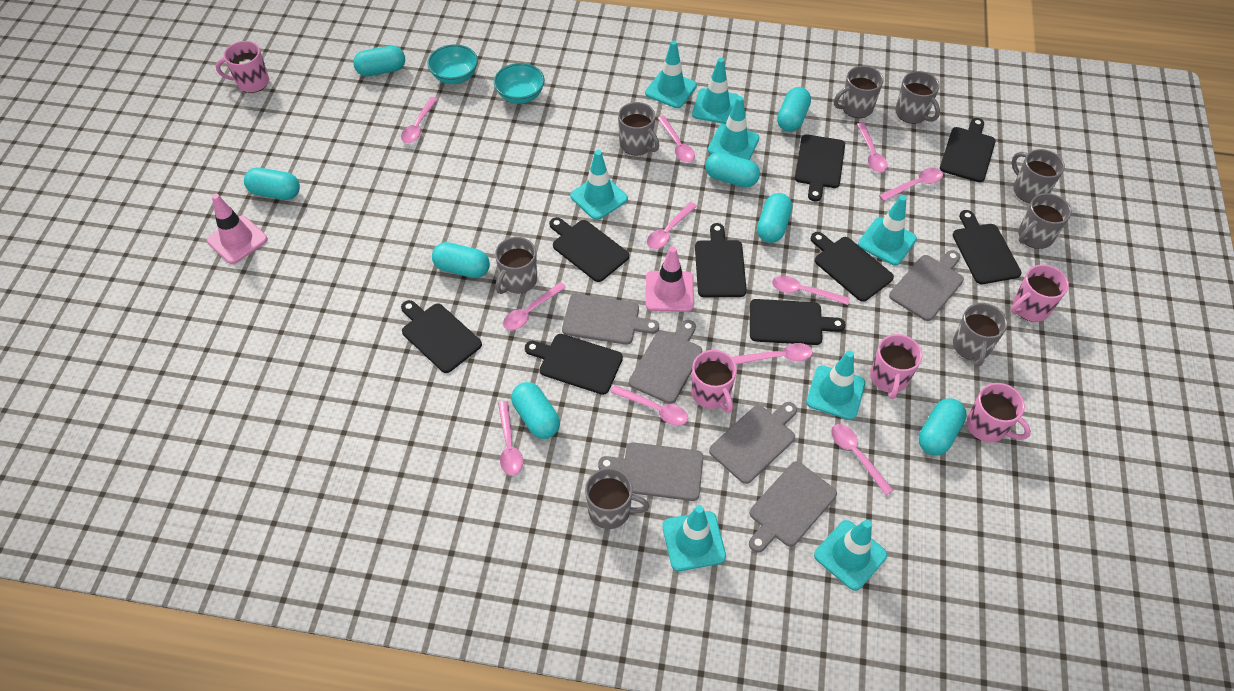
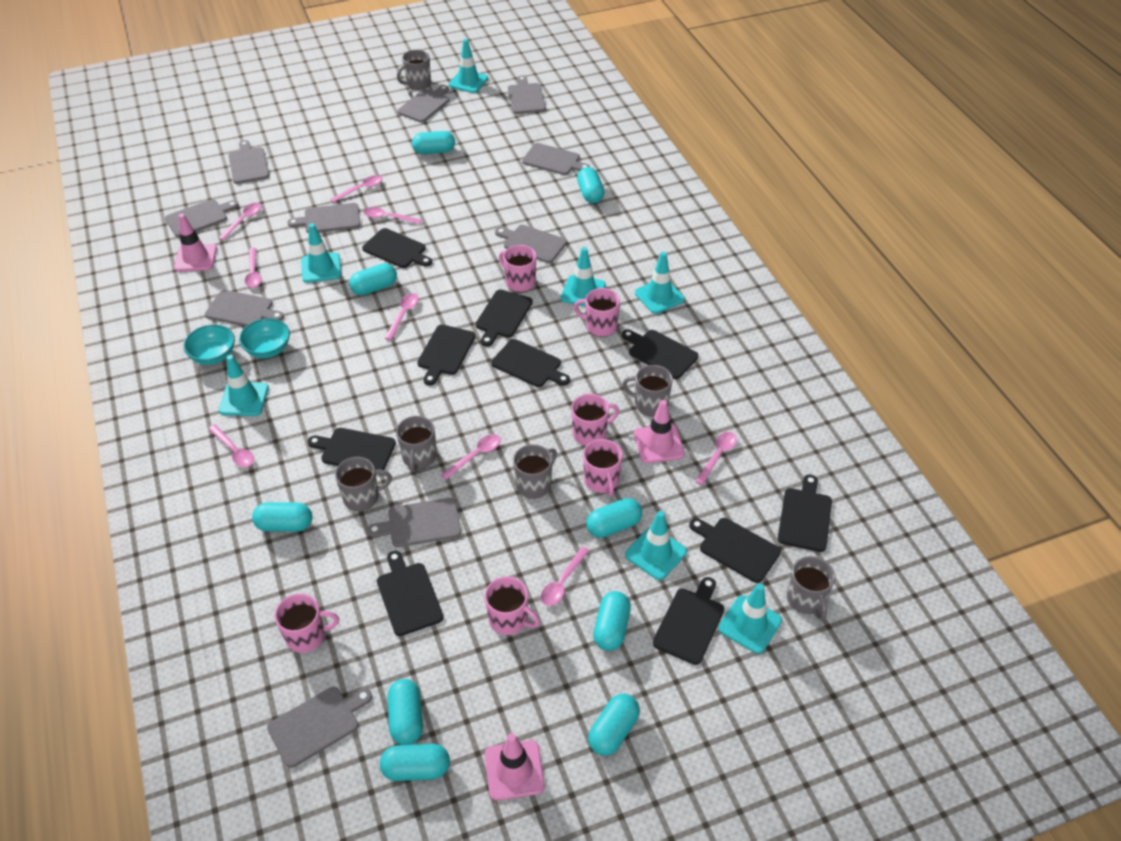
black cutting board: 9 -> 10
grey cutting board: 6 -> 10
grey mug: 8 -> 6
pink mug: 5 -> 6
pink spoon: 11 -> 9
pink traffic cone: 2 -> 3
turquoise capsule: 8 -> 9
turquoise traffic cone: 8 -> 7

